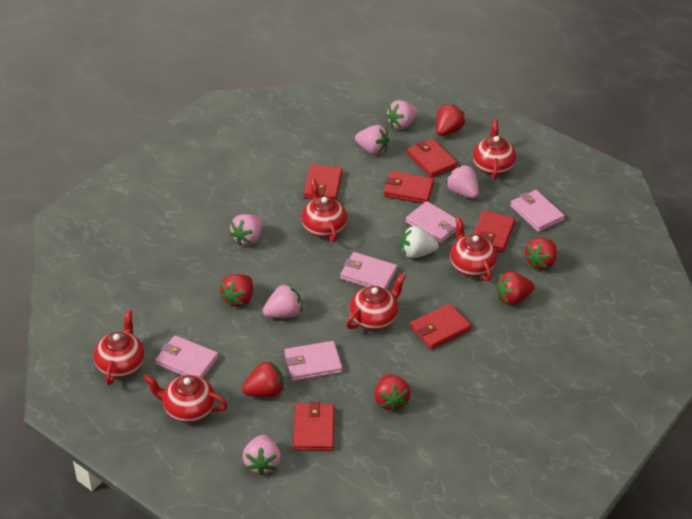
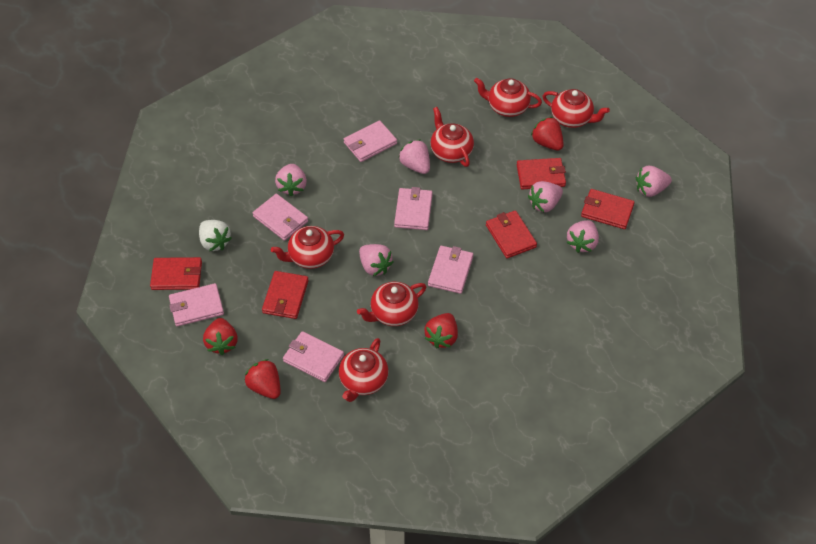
pink wallet: 5 -> 6
red strawberry: 6 -> 4
red wallet: 6 -> 5

